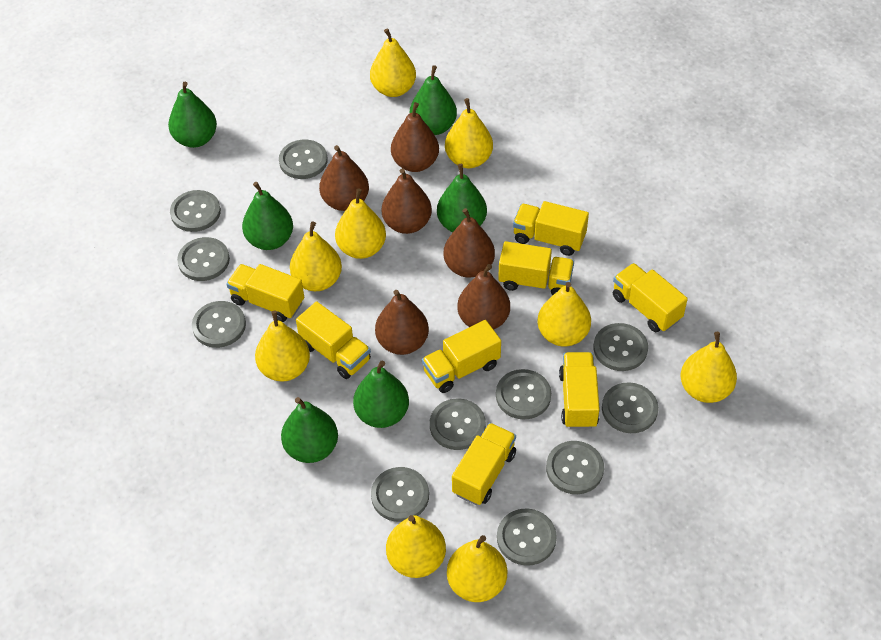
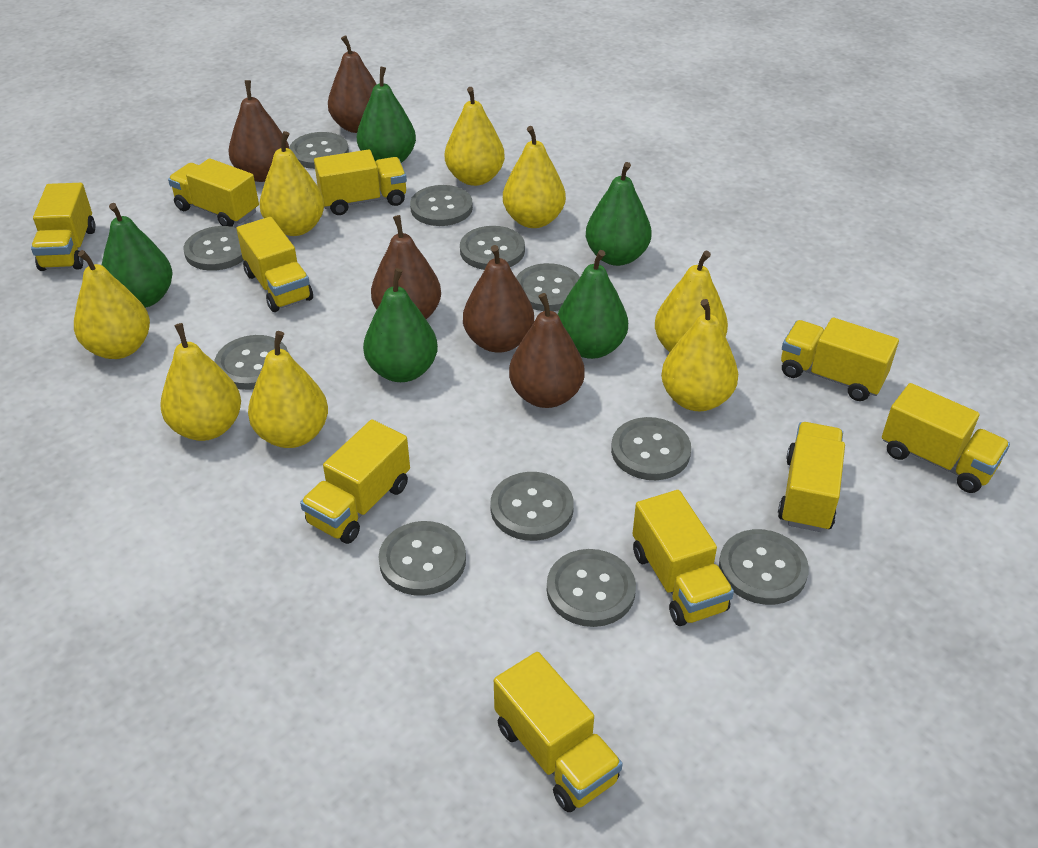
brown pear: 6 -> 5
green pear: 6 -> 5
yellow pear: 9 -> 8
yellow truck: 8 -> 10

